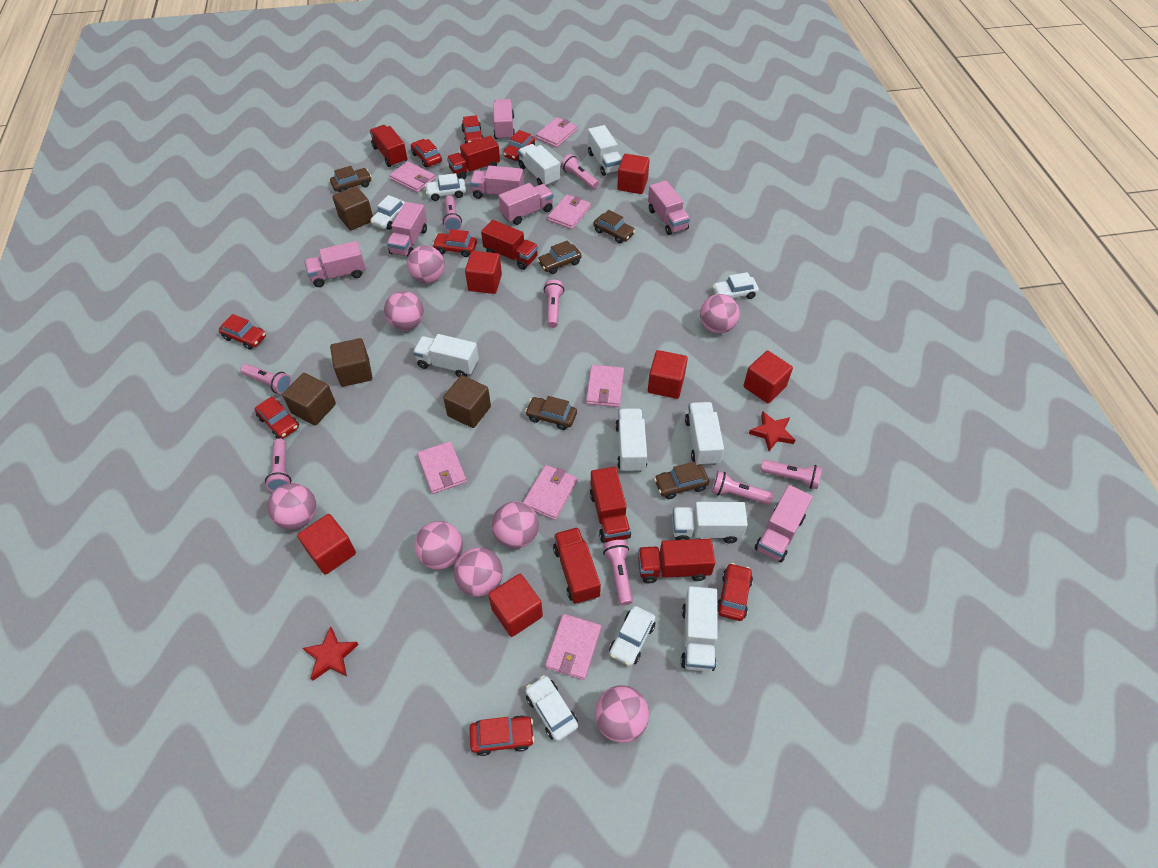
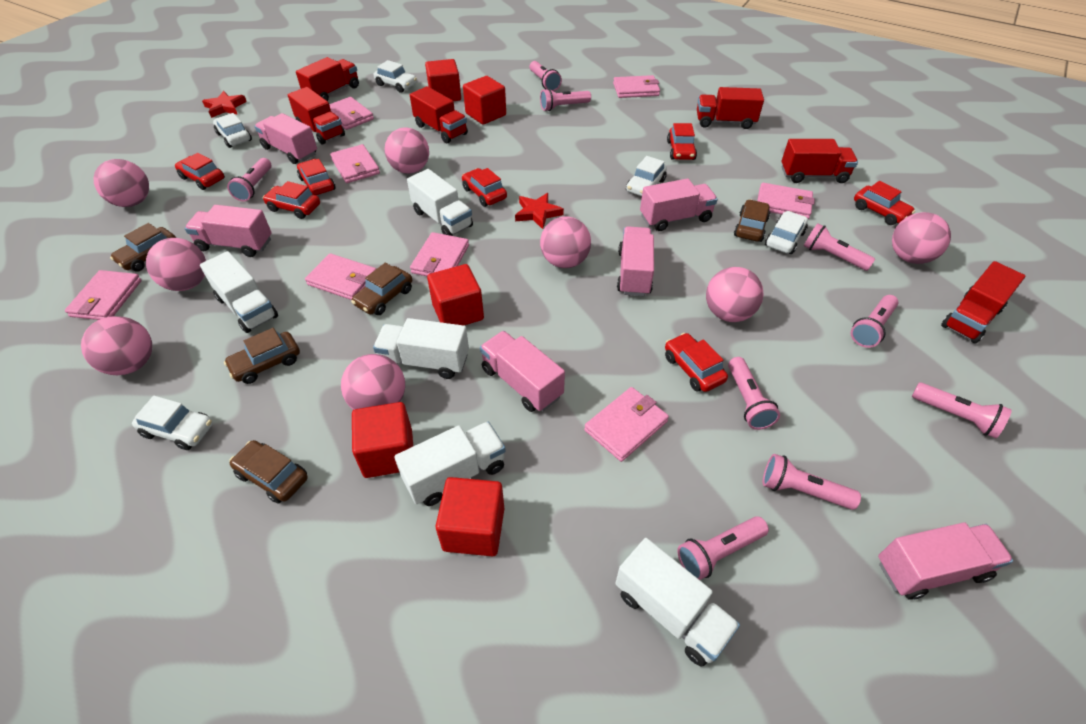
brown cube: 4 -> 0
pink flashlight: 8 -> 9
pink truck: 7 -> 6
pink wallet: 7 -> 8
red car: 8 -> 7
red cube: 6 -> 5
white truck: 7 -> 5

